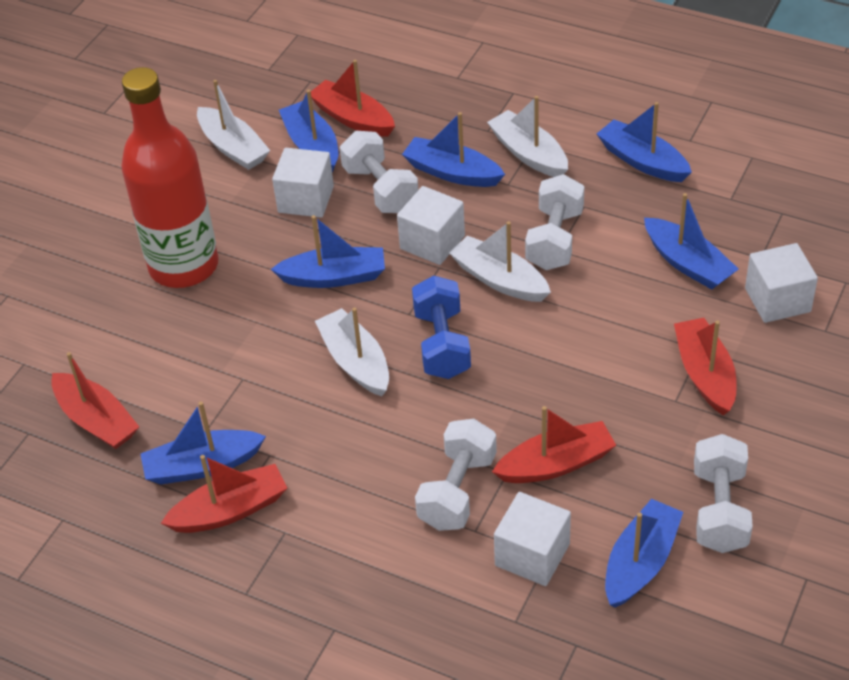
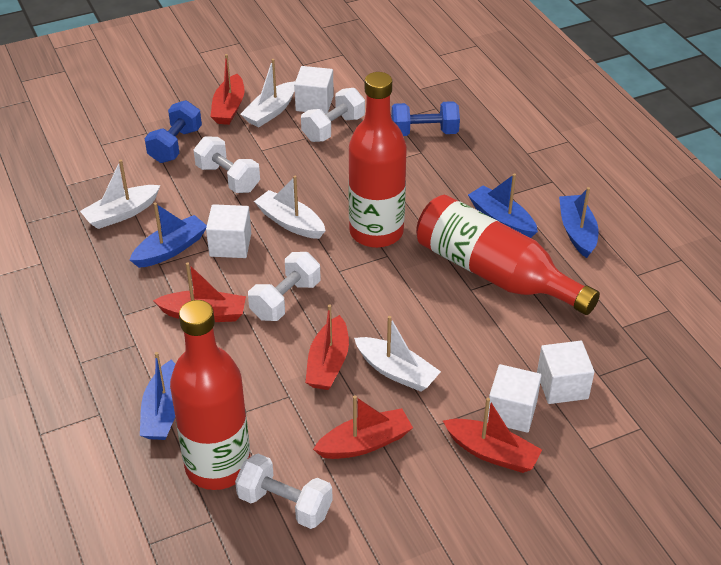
blue boat: 7 -> 4
blue dumbbell: 1 -> 2
red bottle: 1 -> 3

